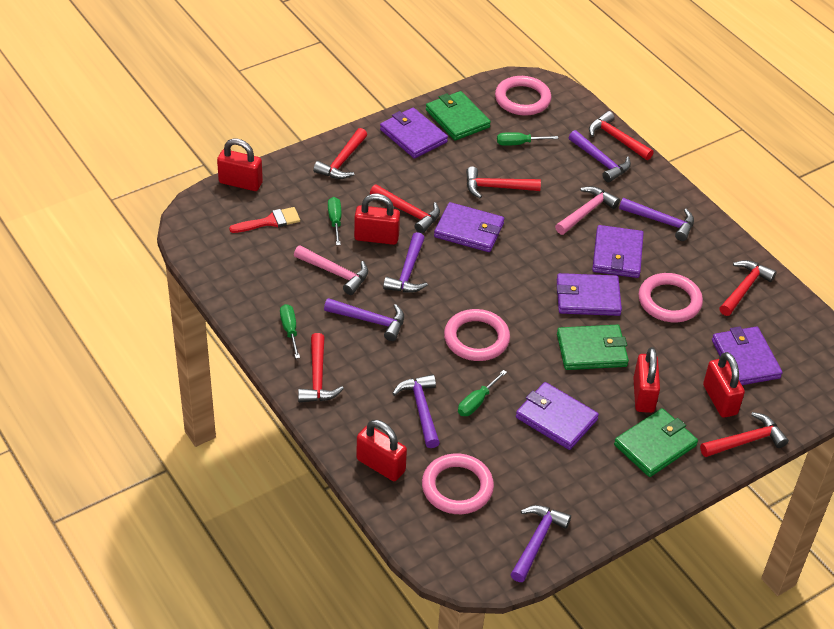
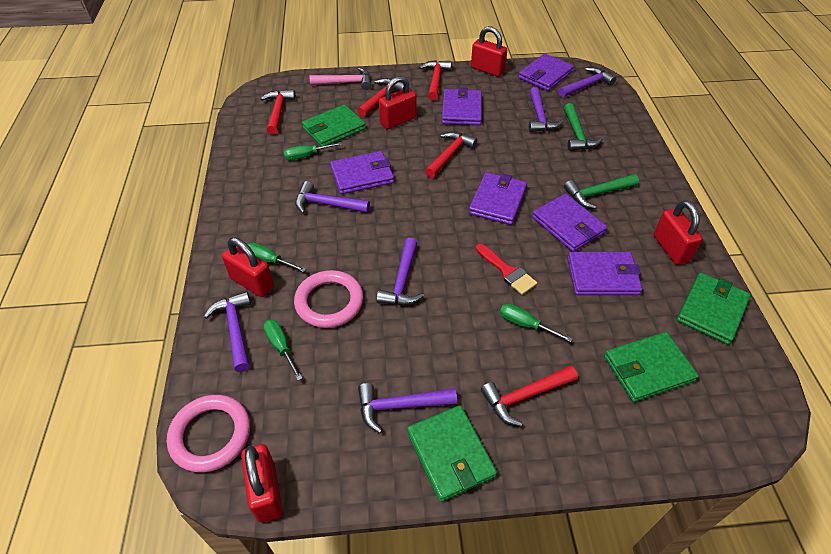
green hammer: 0 -> 2
green wallet: 3 -> 4
pink hammer: 2 -> 1
pink ring: 4 -> 2
red hammer: 7 -> 5

